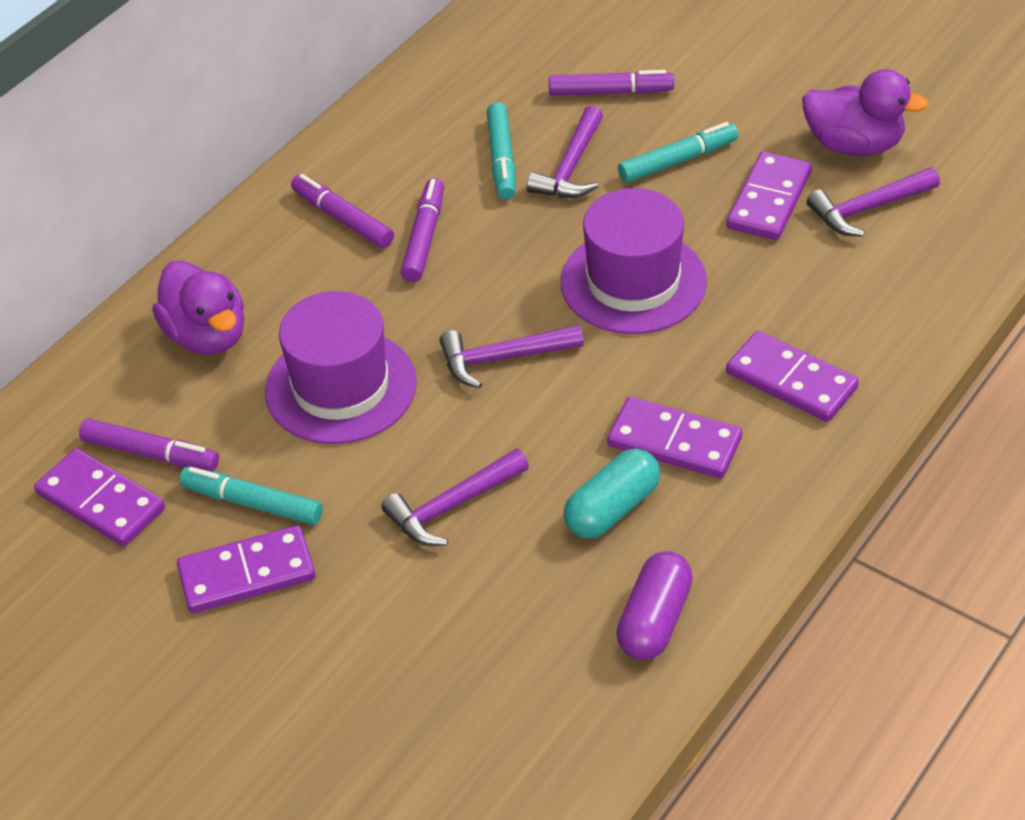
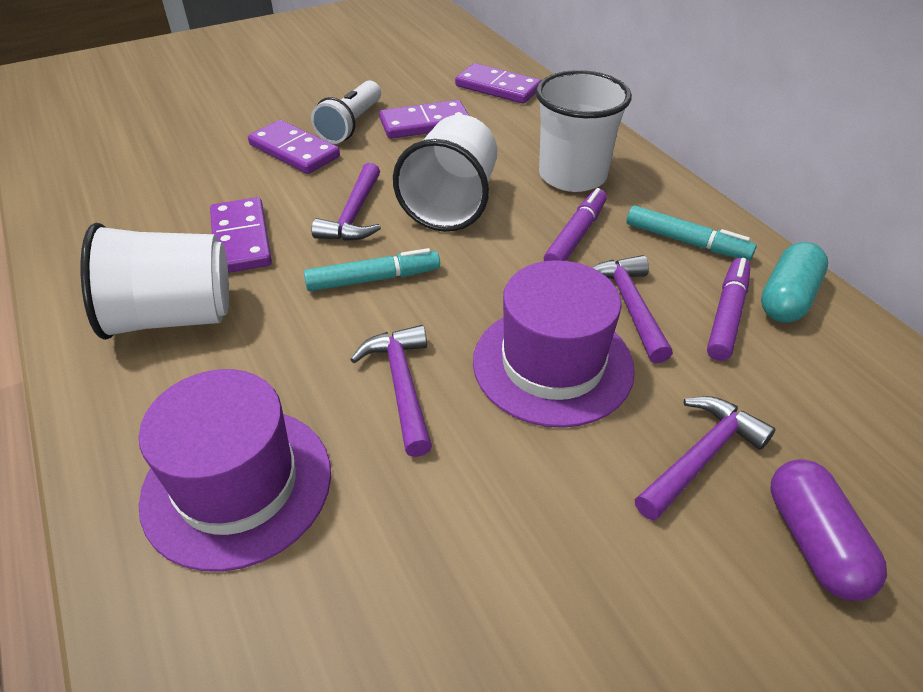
purple domino: 5 -> 4
purple duck: 2 -> 0
purple marker: 4 -> 2
turquoise marker: 3 -> 2
white cup: 0 -> 3
white flashlight: 0 -> 1

